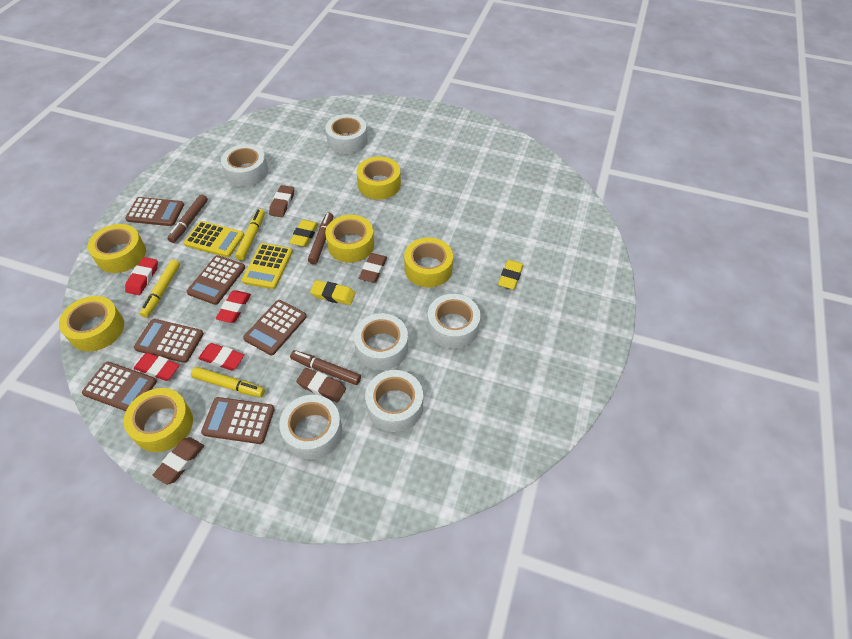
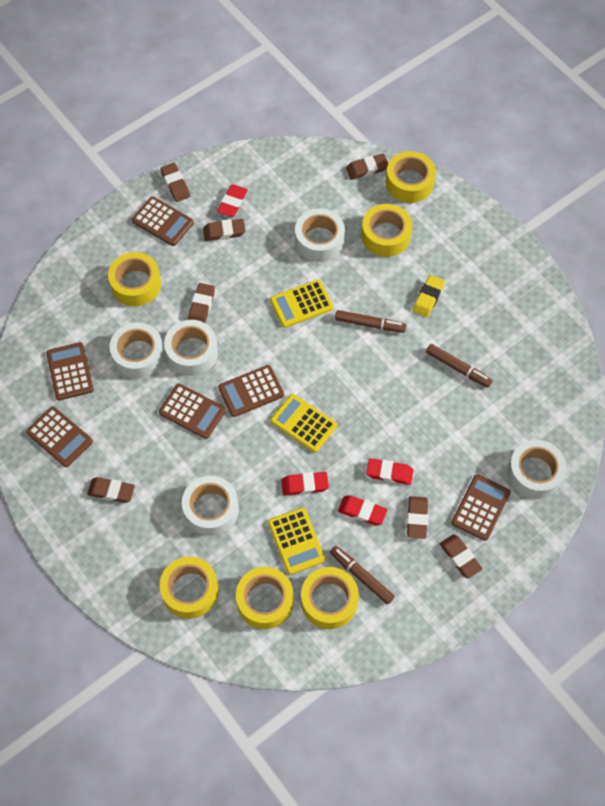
brown eraser: 4 -> 7
white tape: 6 -> 5
yellow calculator: 2 -> 3
yellow eraser: 3 -> 1
yellow marker: 3 -> 0

